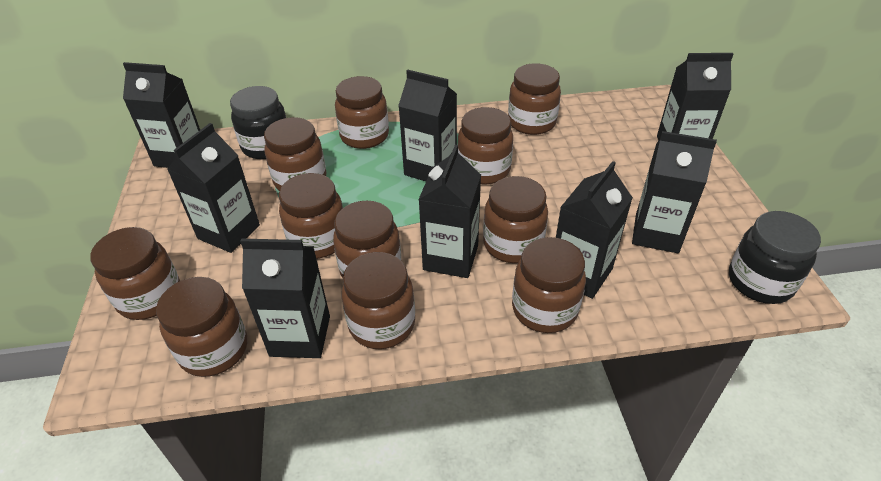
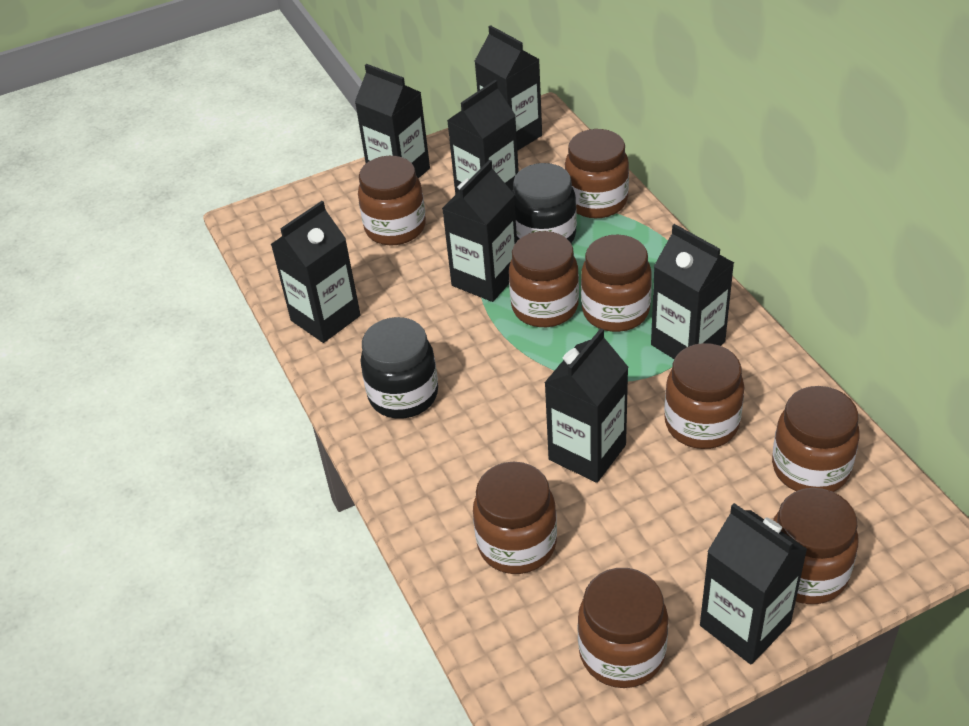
brown jar: 11 -> 9

